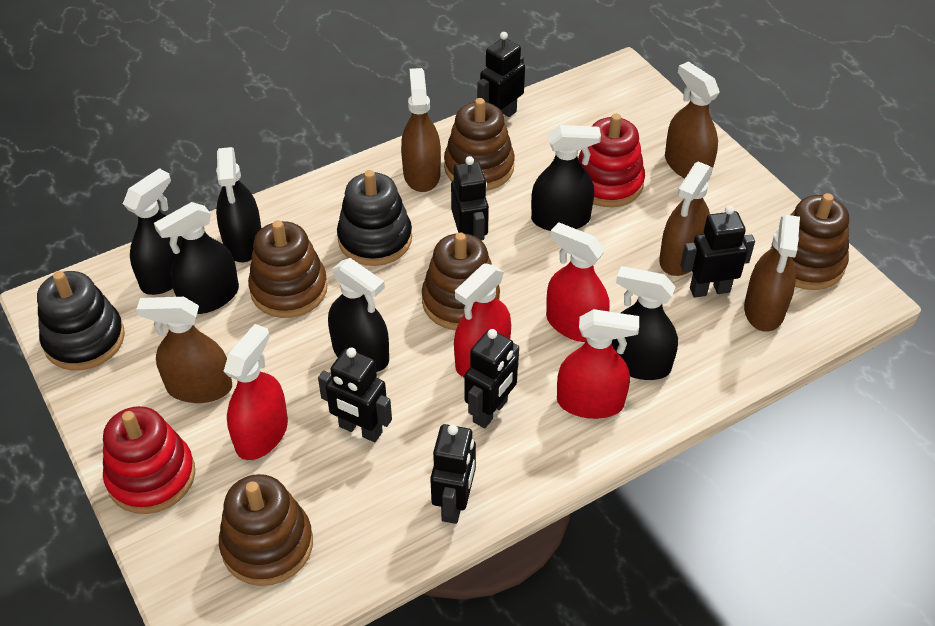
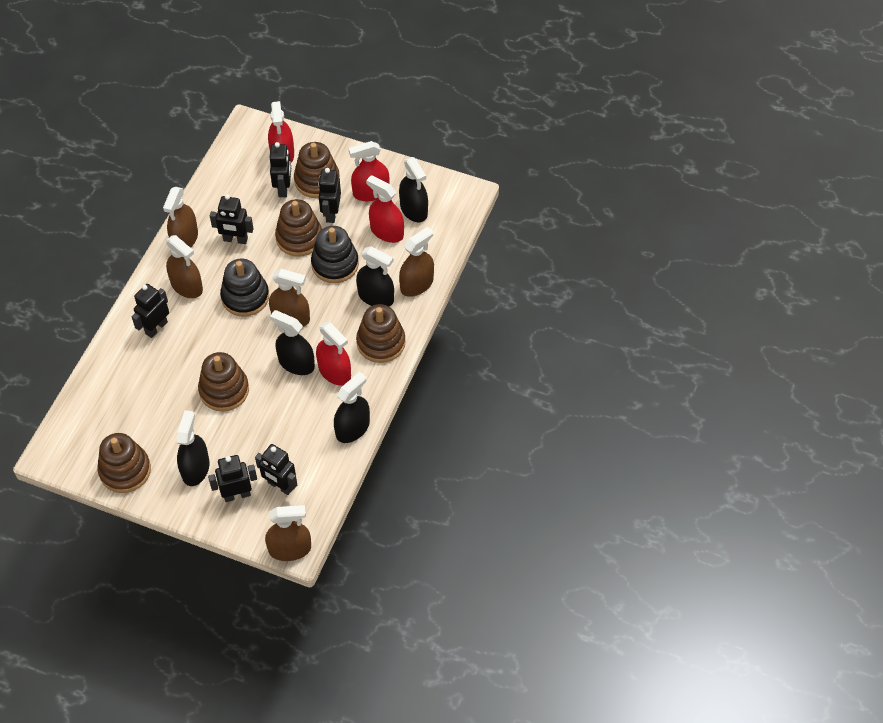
black spray bottle: 6 -> 5
red stacking toy: 2 -> 0

